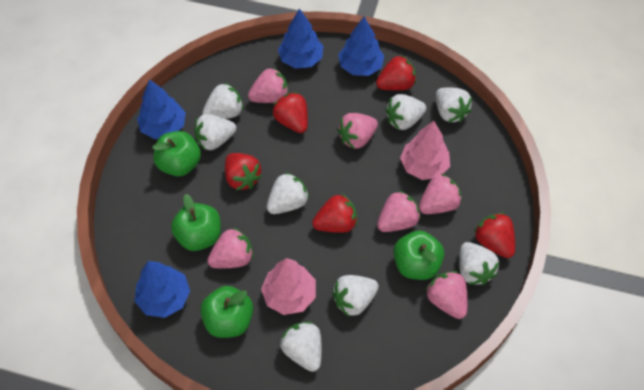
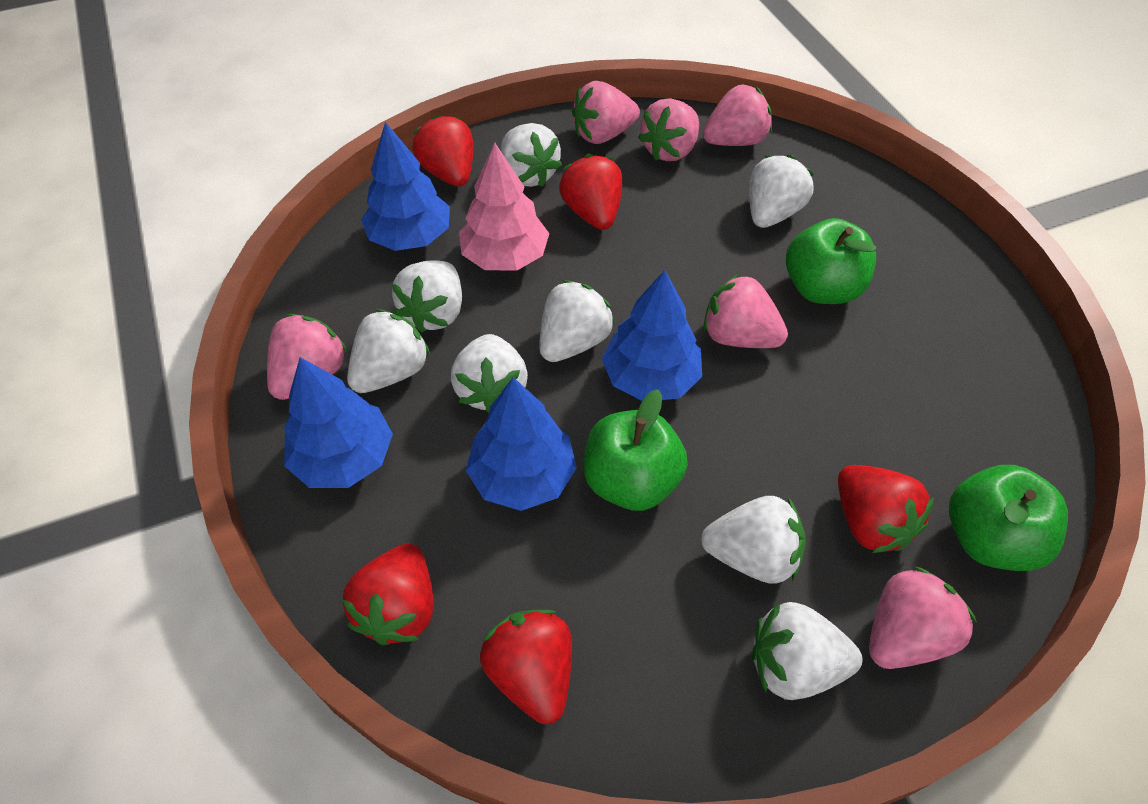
green apple: 4 -> 3
pink tree: 2 -> 1

